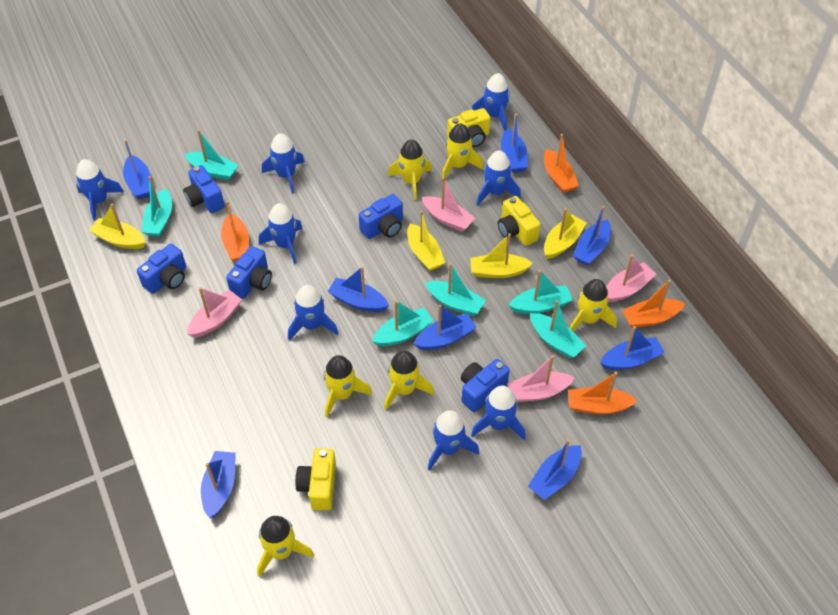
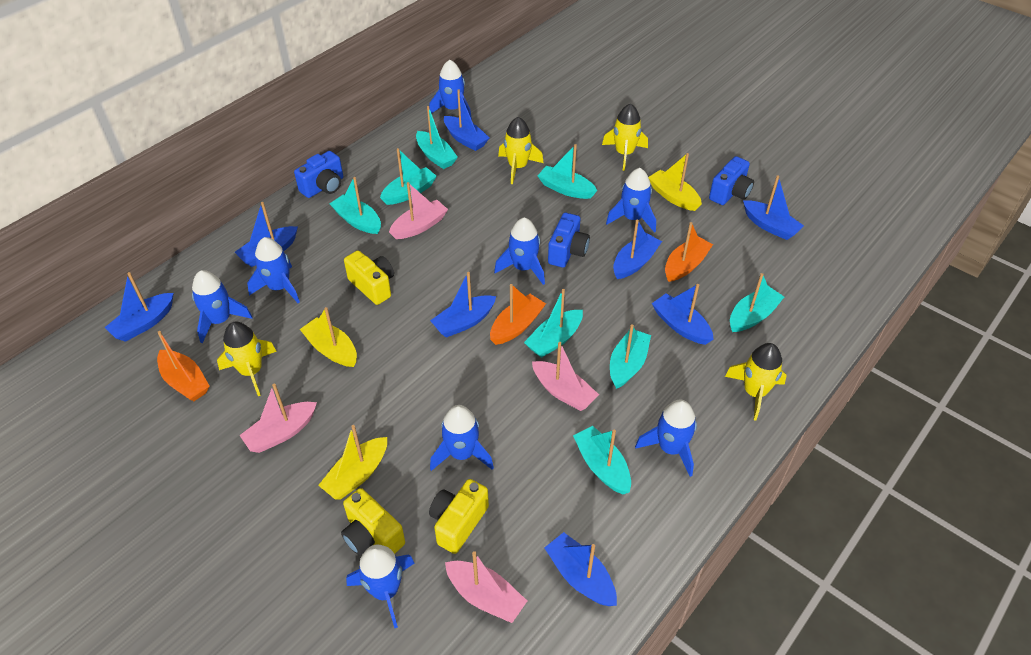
blue camera: 5 -> 3
orange boat: 4 -> 3
turquoise boat: 6 -> 8
yellow boat: 4 -> 3
yellow rocket: 6 -> 4

